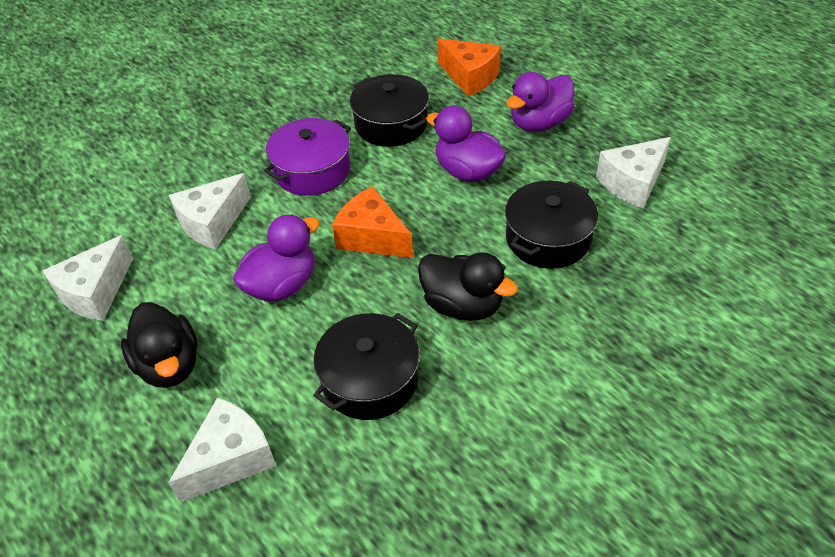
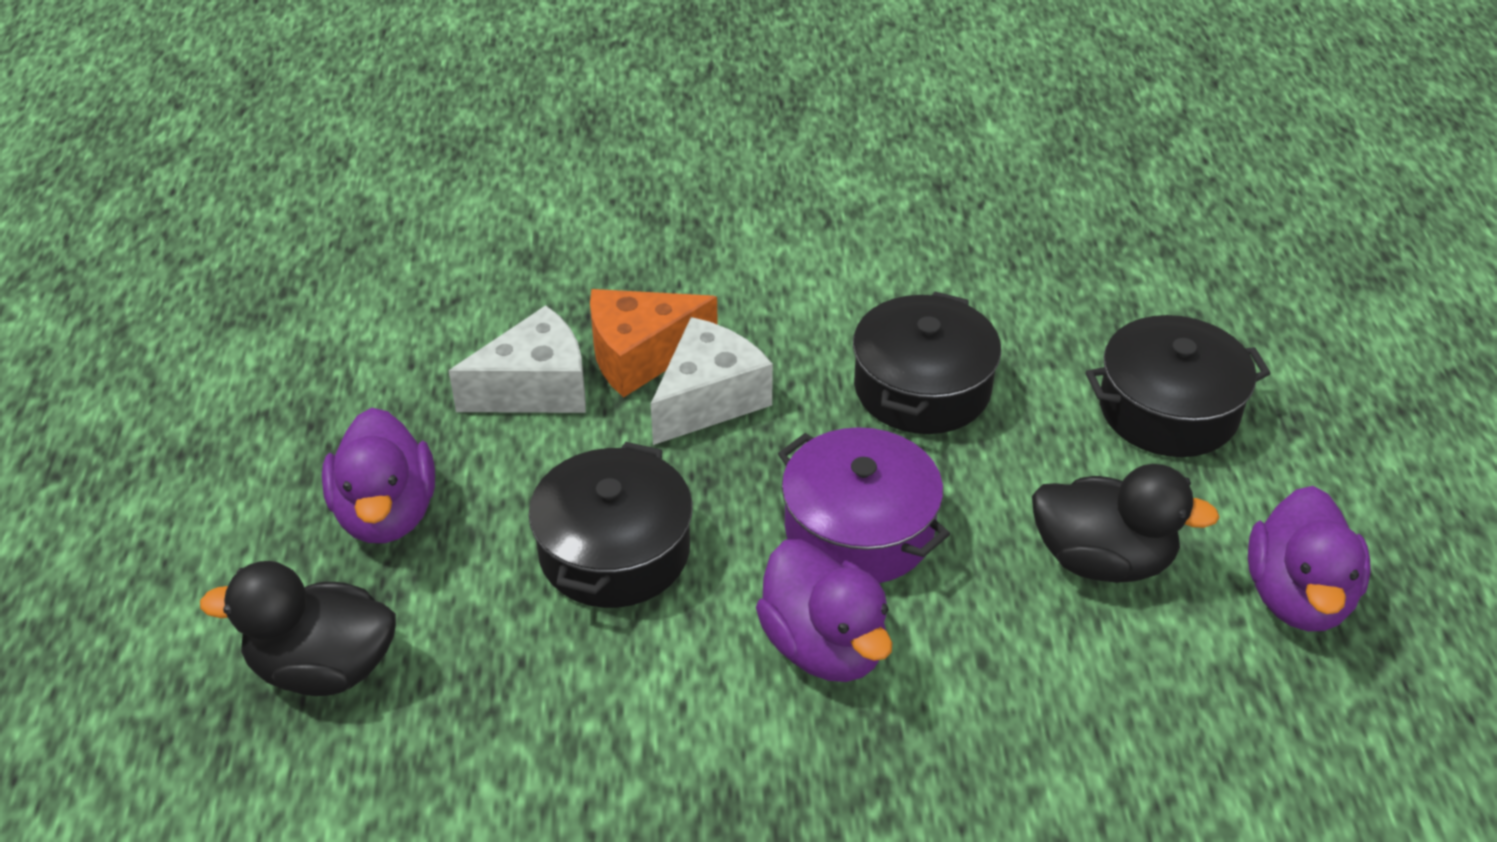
orange cheese: 2 -> 1
white cheese: 4 -> 2

